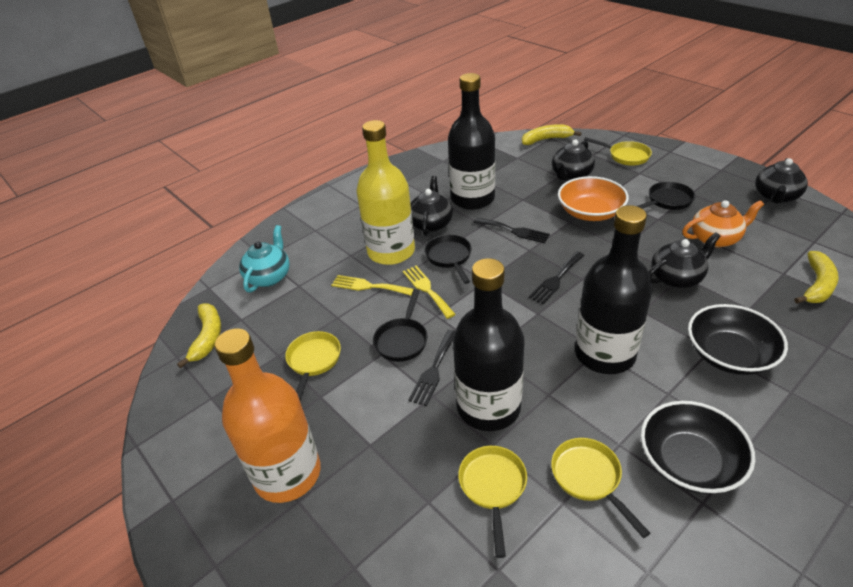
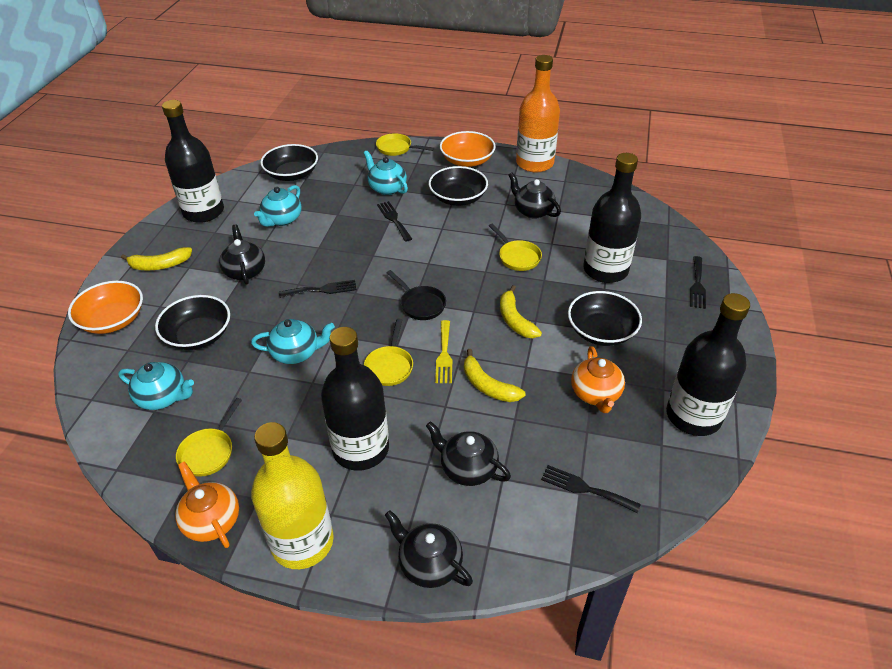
black bottle: 3 -> 4
black bowl: 2 -> 4
black fork: 3 -> 4
black pan: 3 -> 1
orange bowl: 1 -> 2
orange teapot: 1 -> 2
turquoise teapot: 1 -> 4
yellow fork: 2 -> 1

